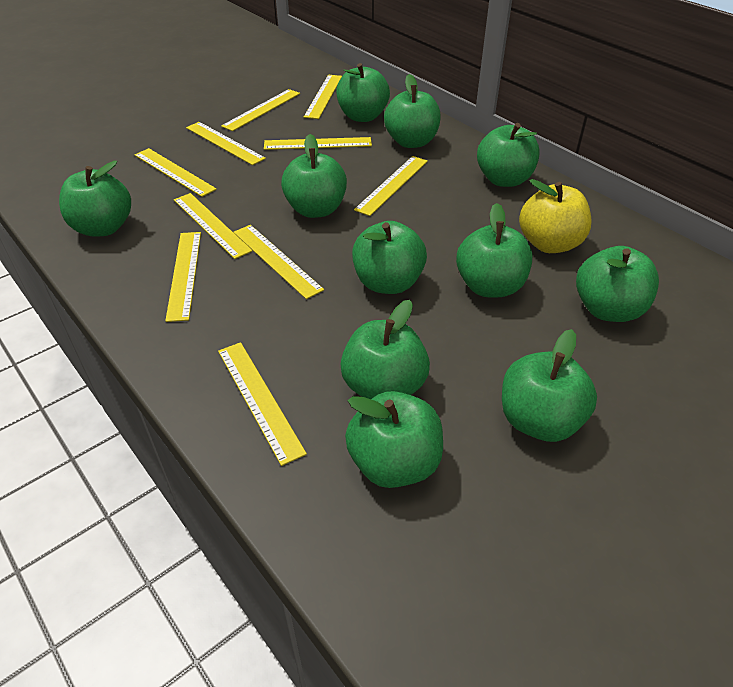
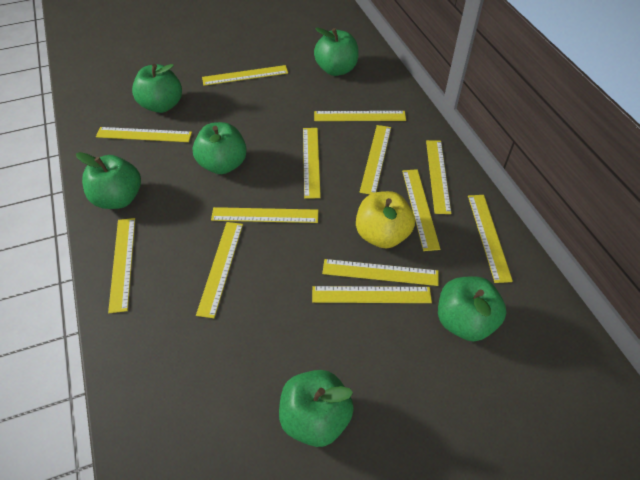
green apple: 11 -> 6
yellow ruler: 10 -> 13

